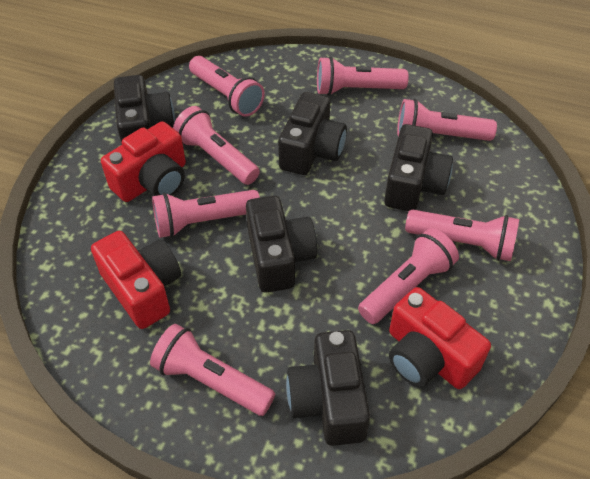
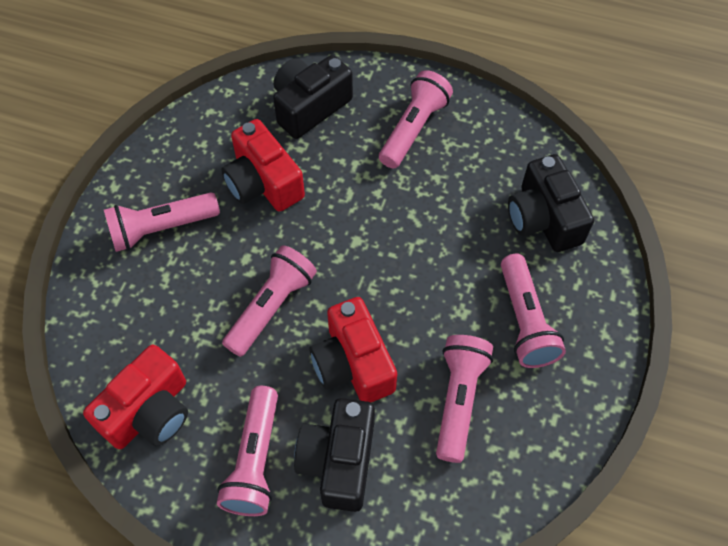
black camera: 5 -> 3
pink flashlight: 8 -> 6

